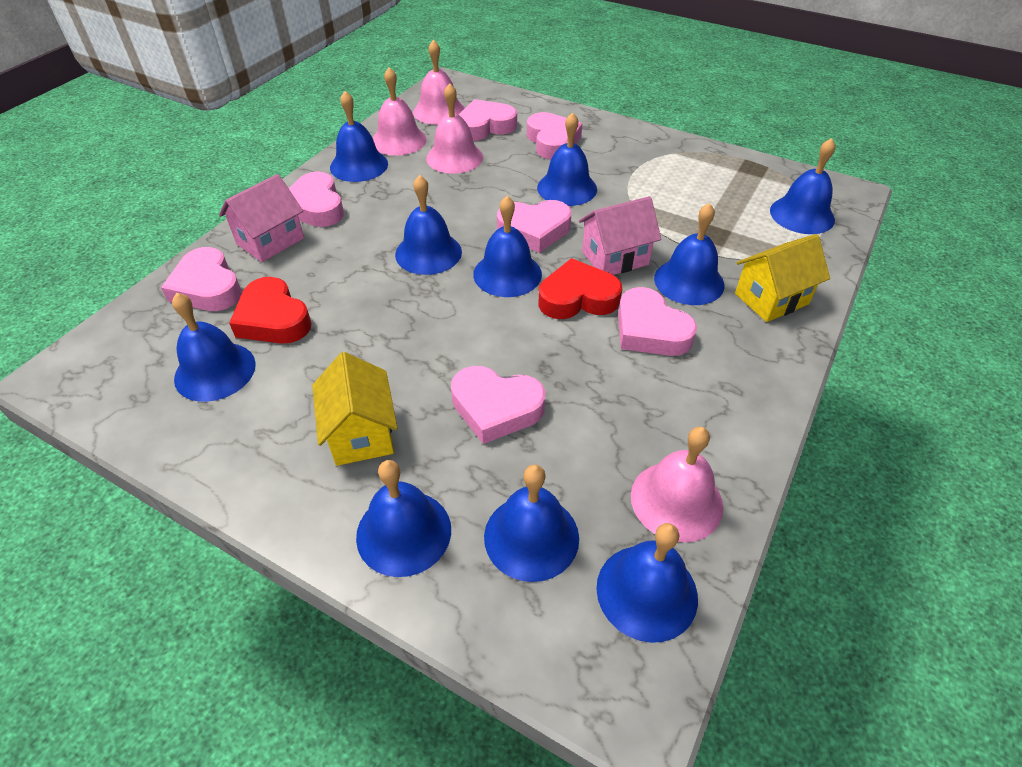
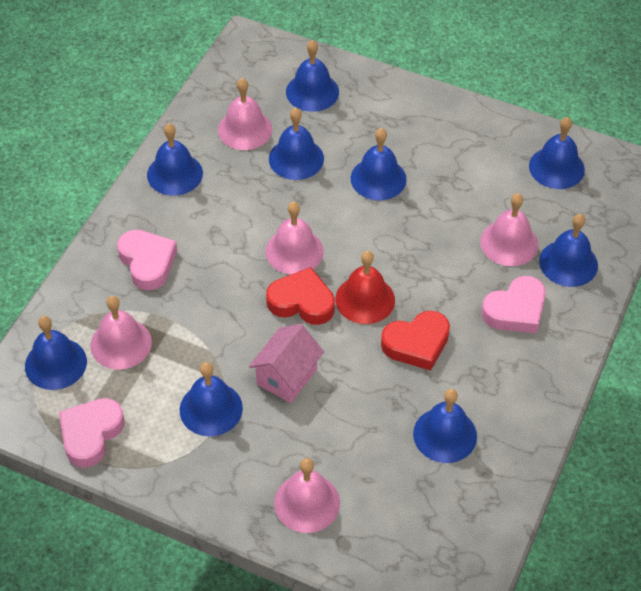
blue bell: 10 -> 9
pink bell: 4 -> 5
pink heart: 7 -> 3
pink house: 2 -> 1
red bell: 0 -> 1
yellow house: 2 -> 0

